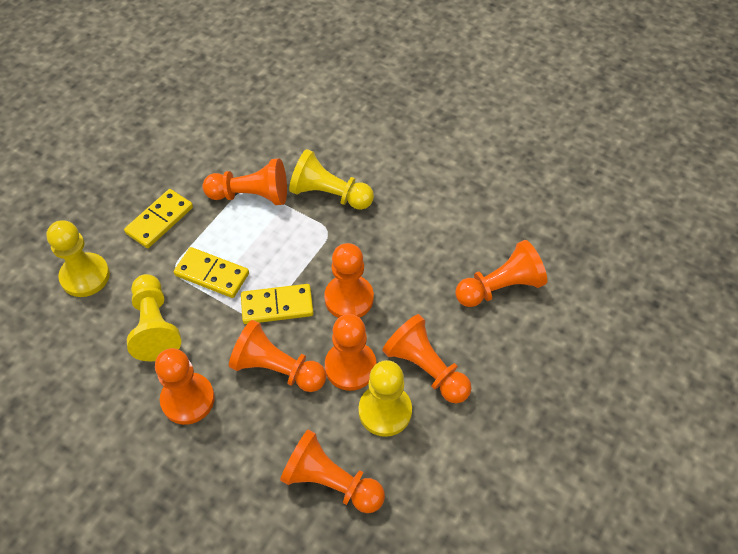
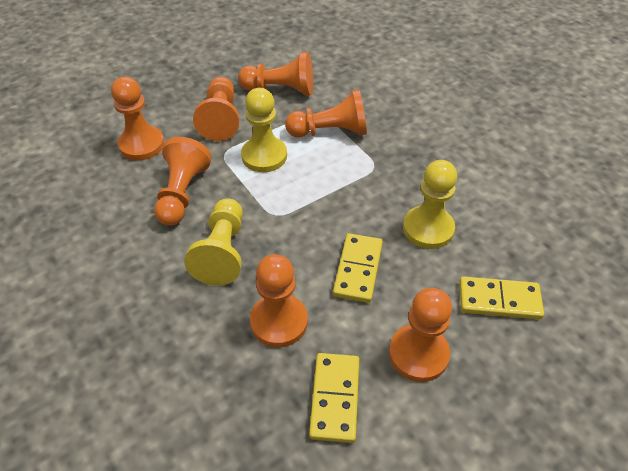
orange pawn: 8 -> 7
yellow pawn: 4 -> 3

